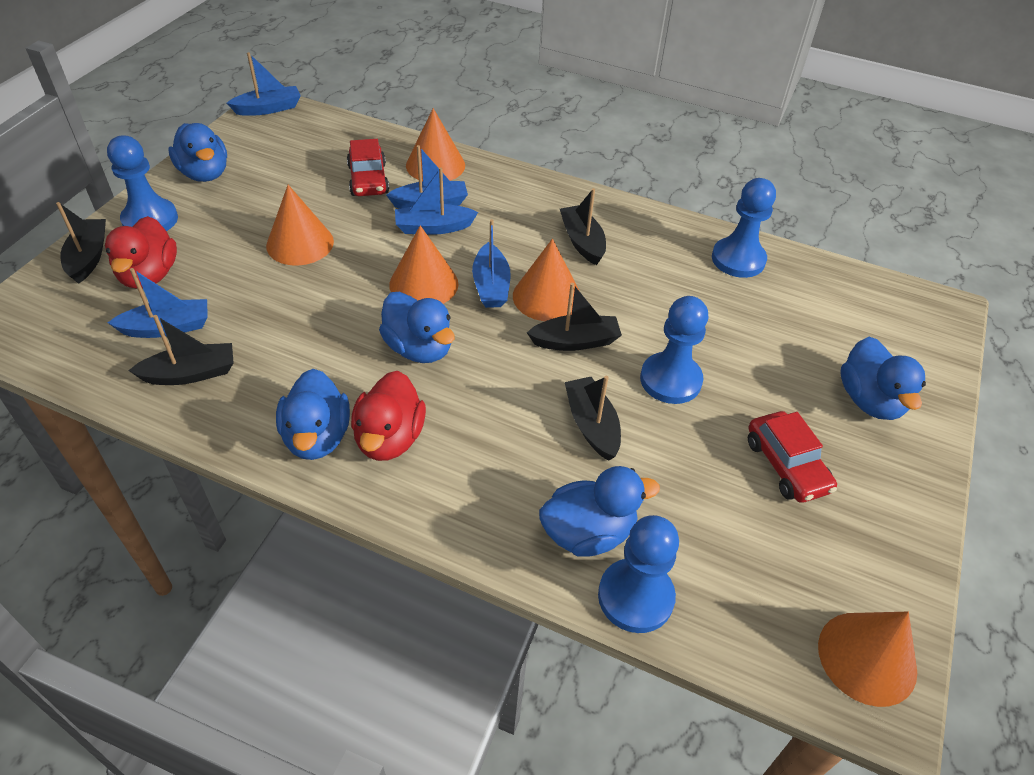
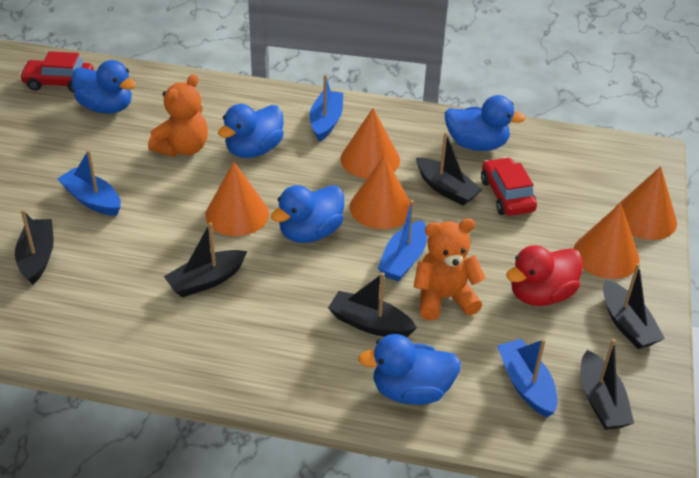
black boat: 5 -> 6
blue boat: 5 -> 4
blue pawn: 4 -> 0
orange teddy bear: 0 -> 2
red duck: 2 -> 1

